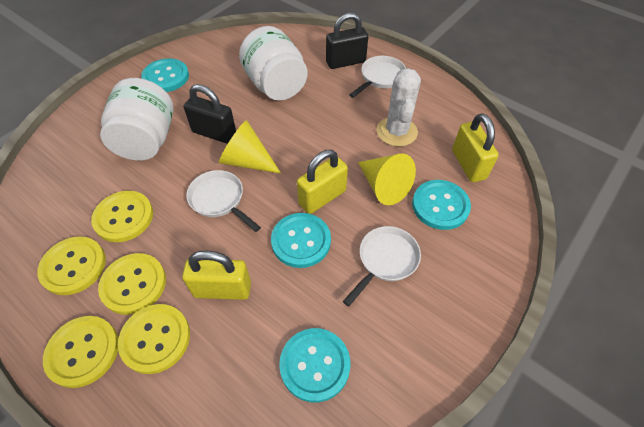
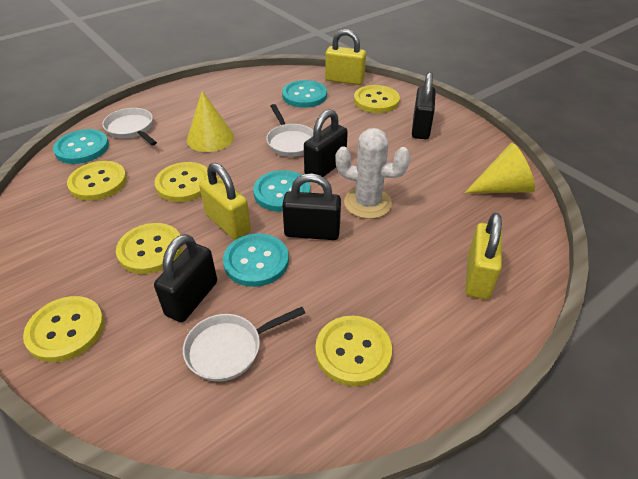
black padlock: 2 -> 4
white jar: 2 -> 0
yellow button: 5 -> 6

